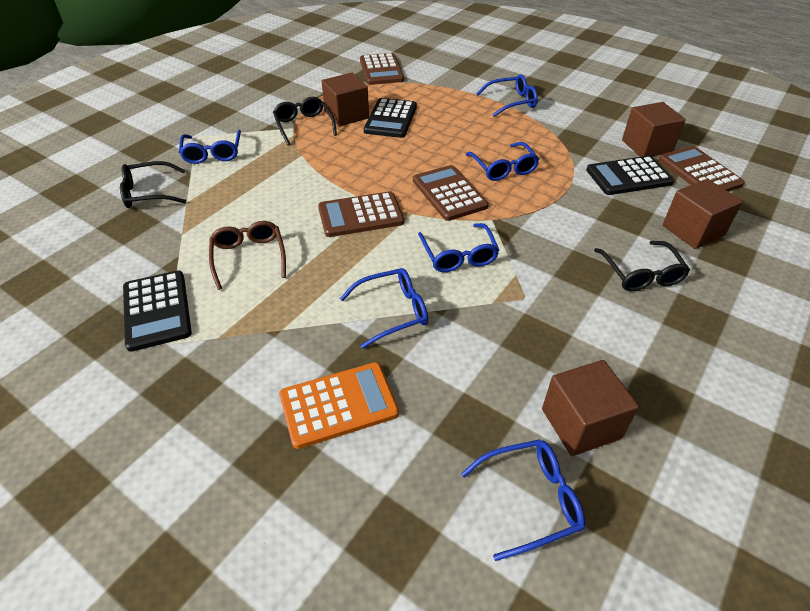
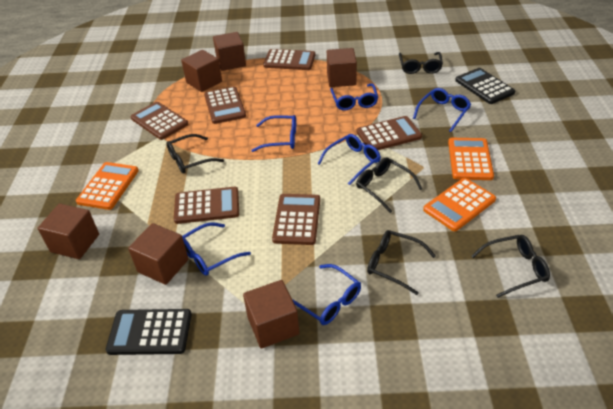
black calculator: 3 -> 2
black glasses: 3 -> 5
brown calculator: 4 -> 6
brown cube: 4 -> 6
brown glasses: 1 -> 0
orange calculator: 1 -> 3

